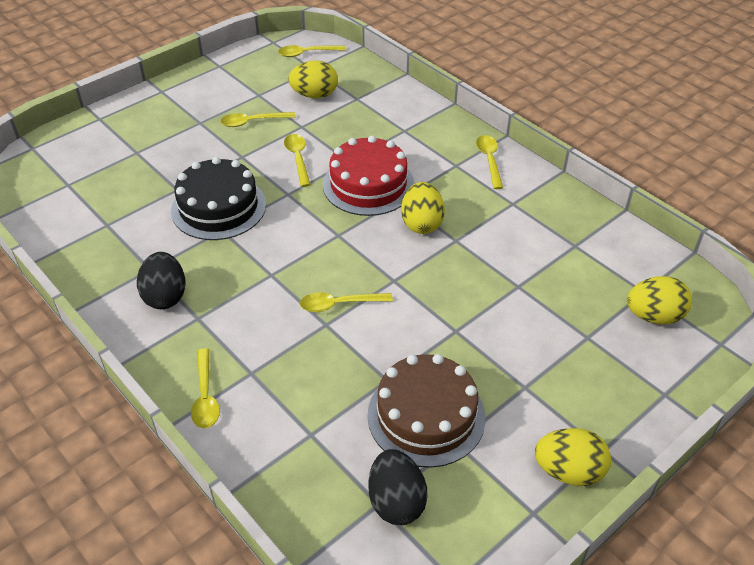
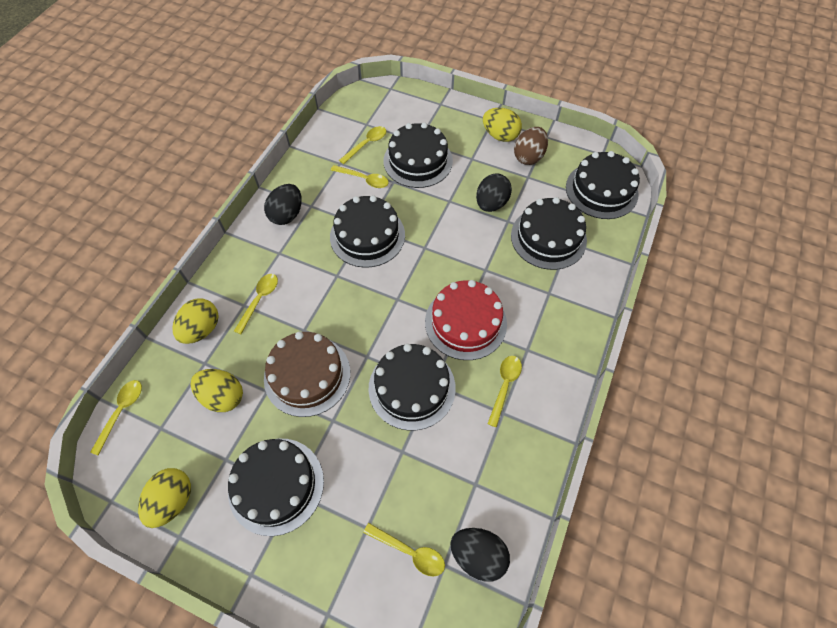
black cake: 1 -> 6
black egg: 2 -> 3
brown egg: 0 -> 1

